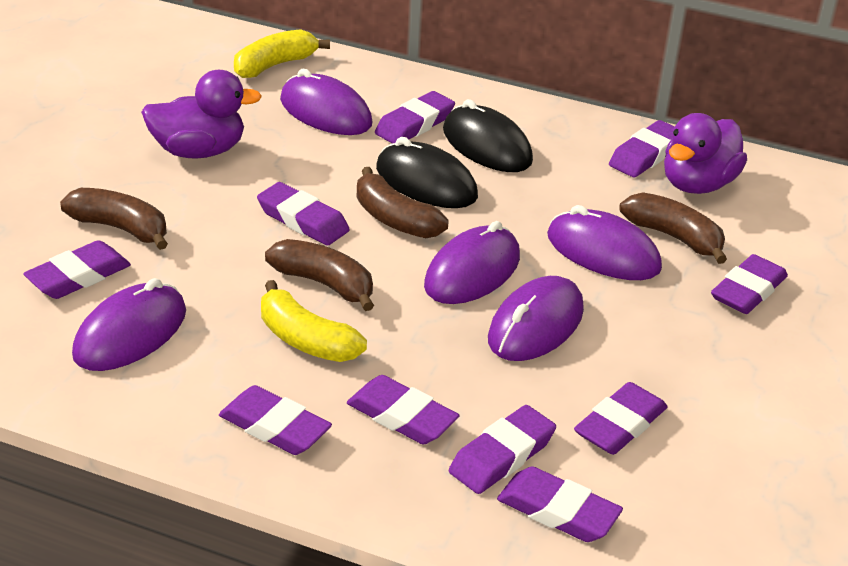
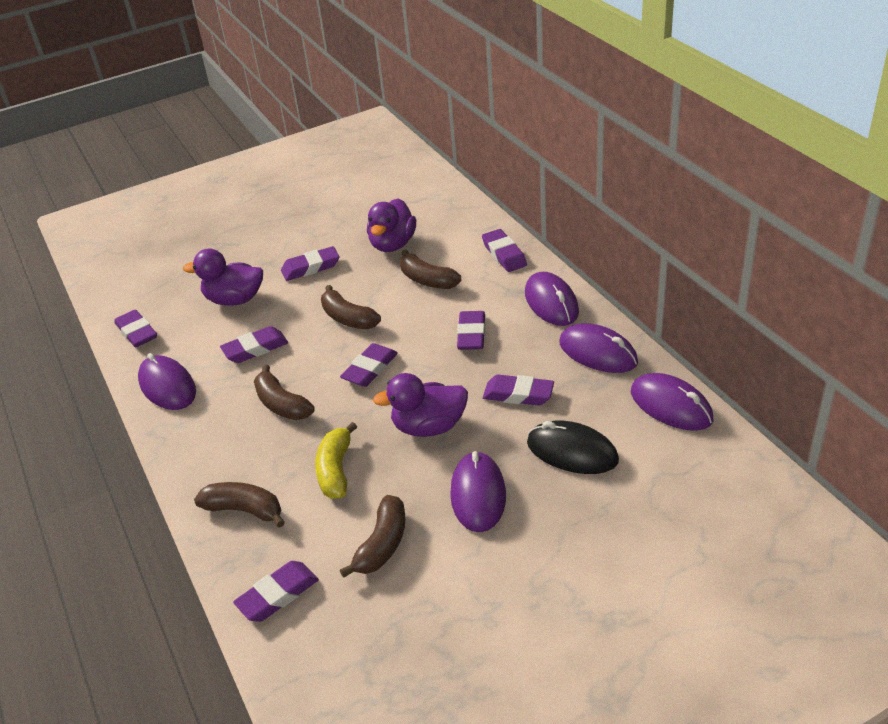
black mouse: 2 -> 1
brown banana: 4 -> 5
purple duck: 2 -> 3
purple eraser: 10 -> 8
yellow banana: 2 -> 1

